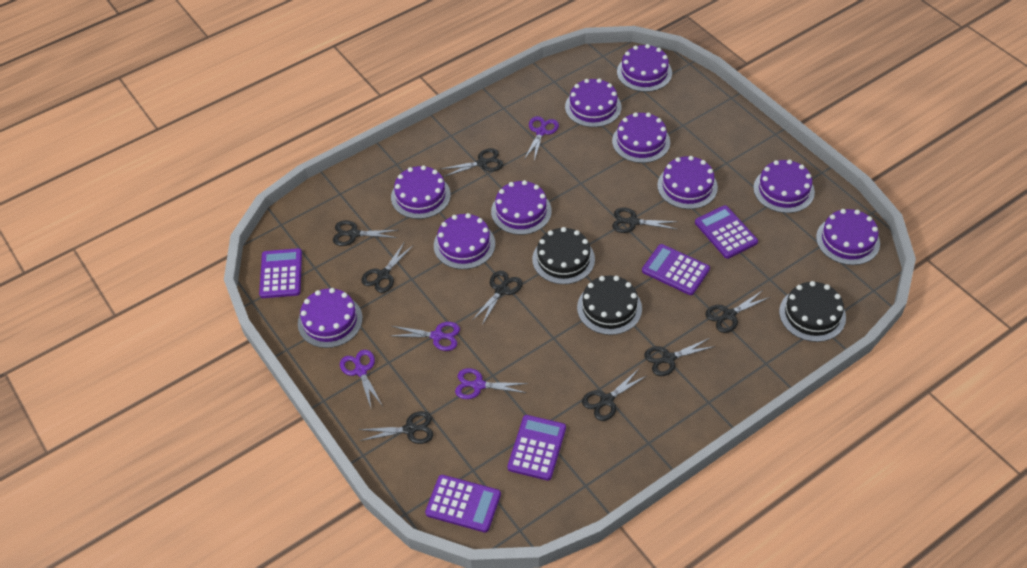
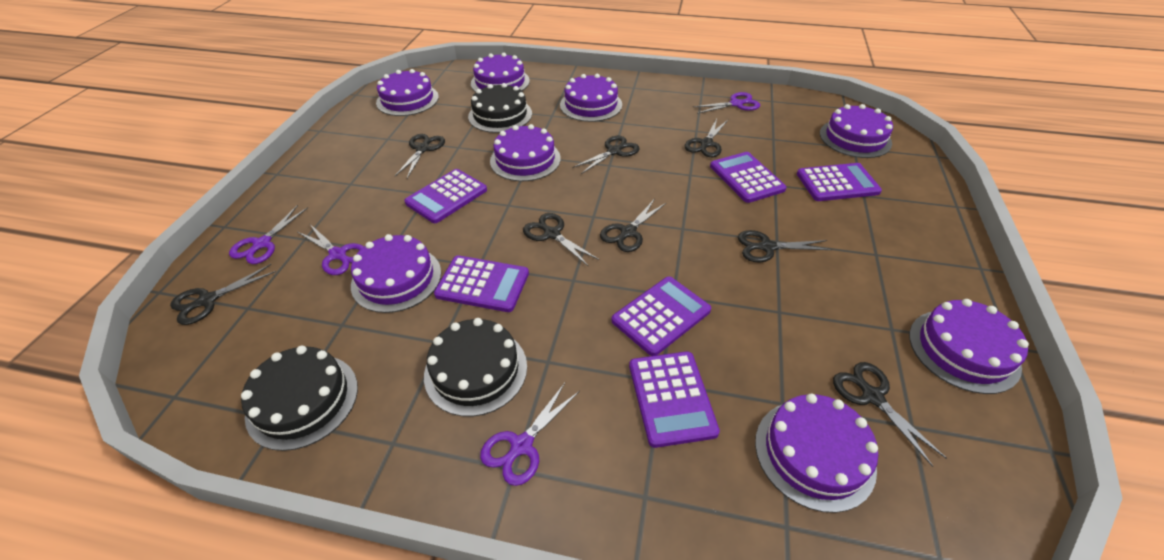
black scissors: 9 -> 8
purple cake: 10 -> 8
purple calculator: 5 -> 6

